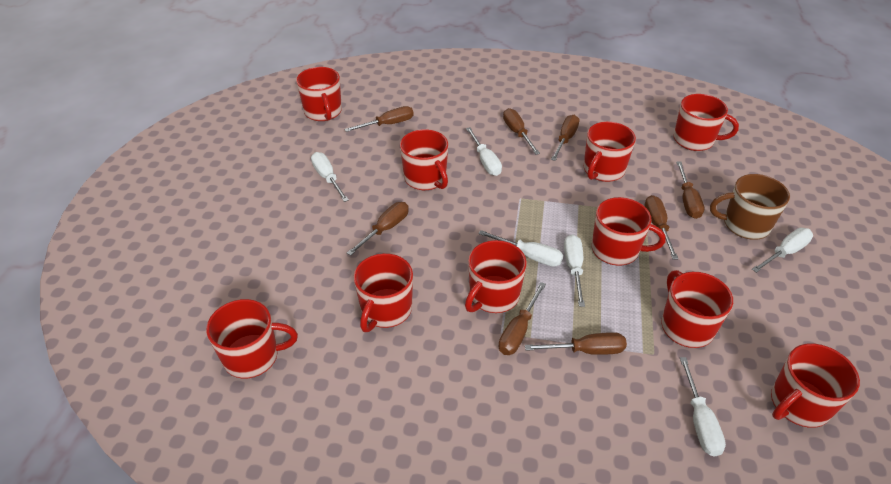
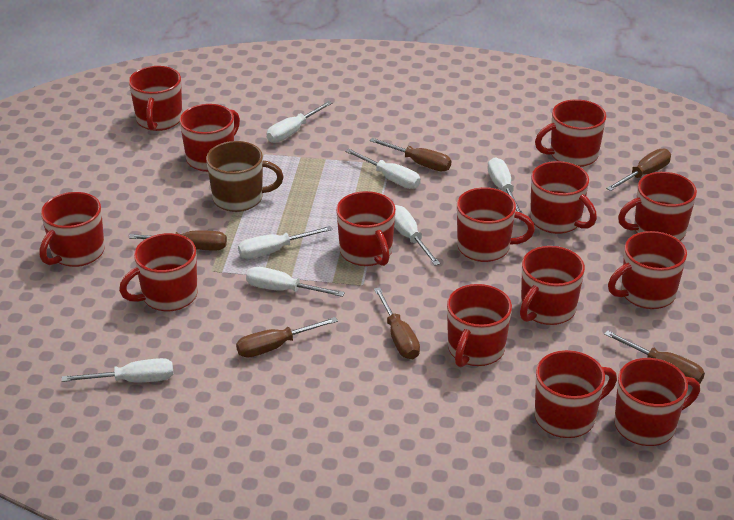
brown screwdriver: 8 -> 6
red mug: 10 -> 14
white screwdriver: 6 -> 7

